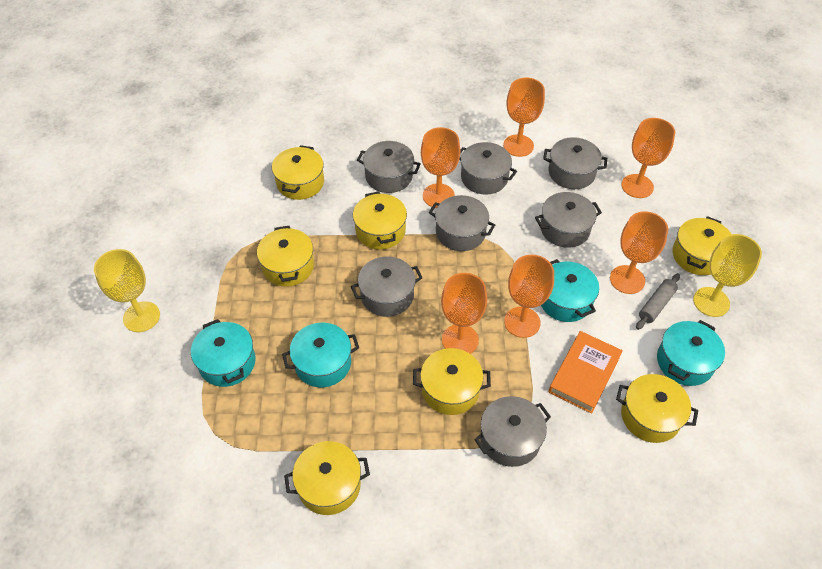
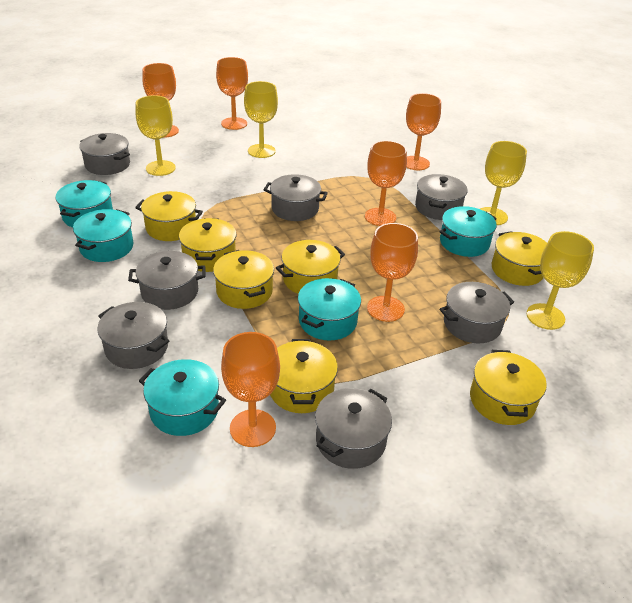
grey rolling pin: 1 -> 0
orange book: 1 -> 0
turquoise pot: 4 -> 5
yellow goblet: 2 -> 4

